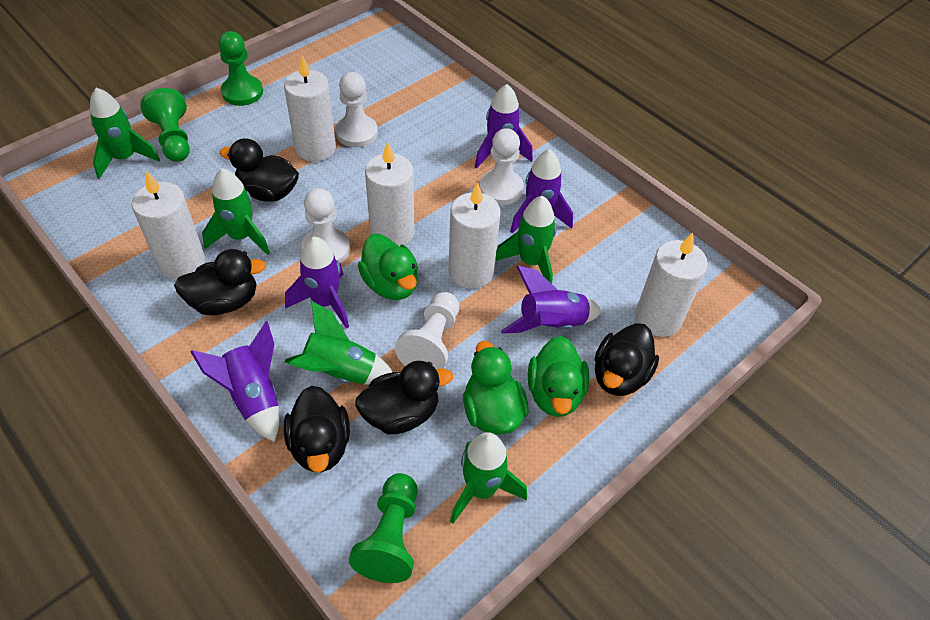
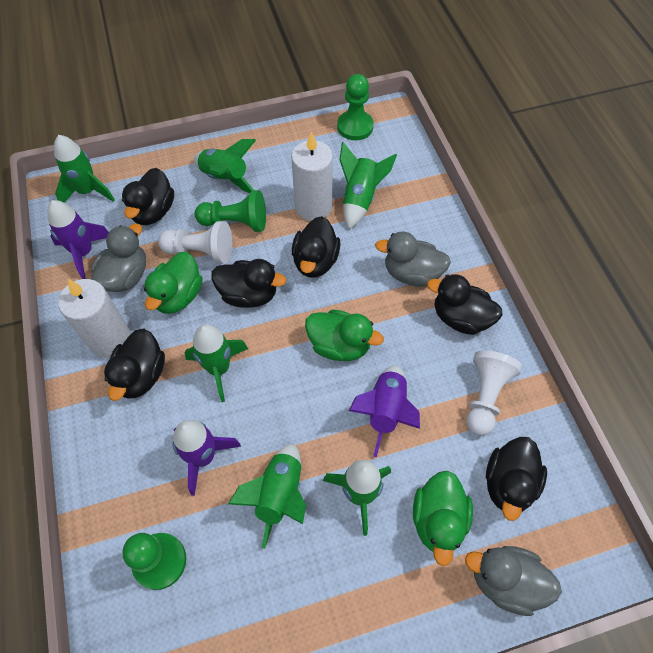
black duck: 5 -> 6
green rocket: 5 -> 6
grey duck: 0 -> 3
purple rocket: 5 -> 3
white candle: 5 -> 2
white pawn: 4 -> 2

